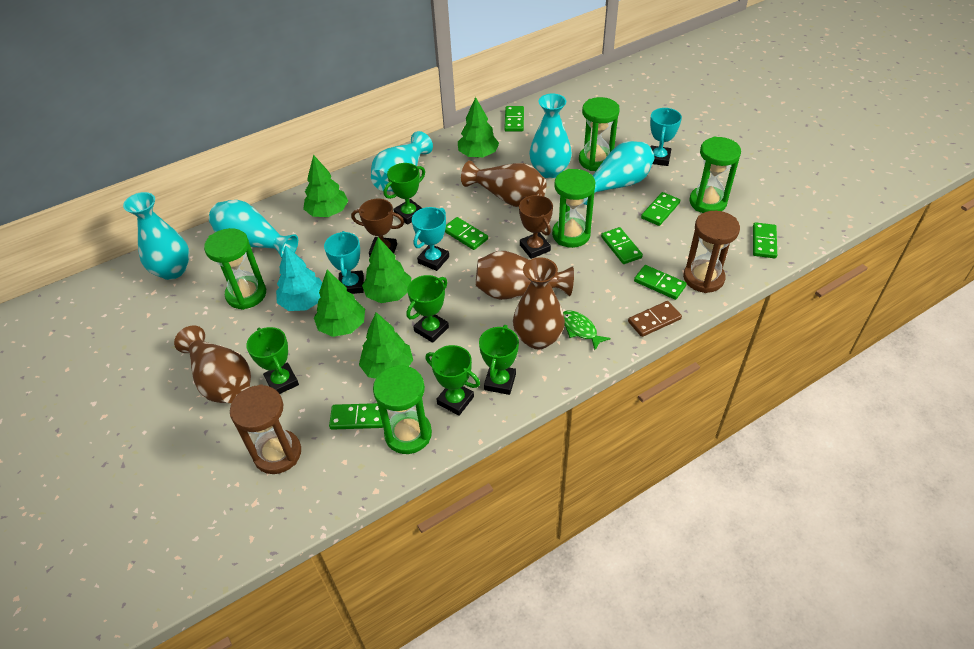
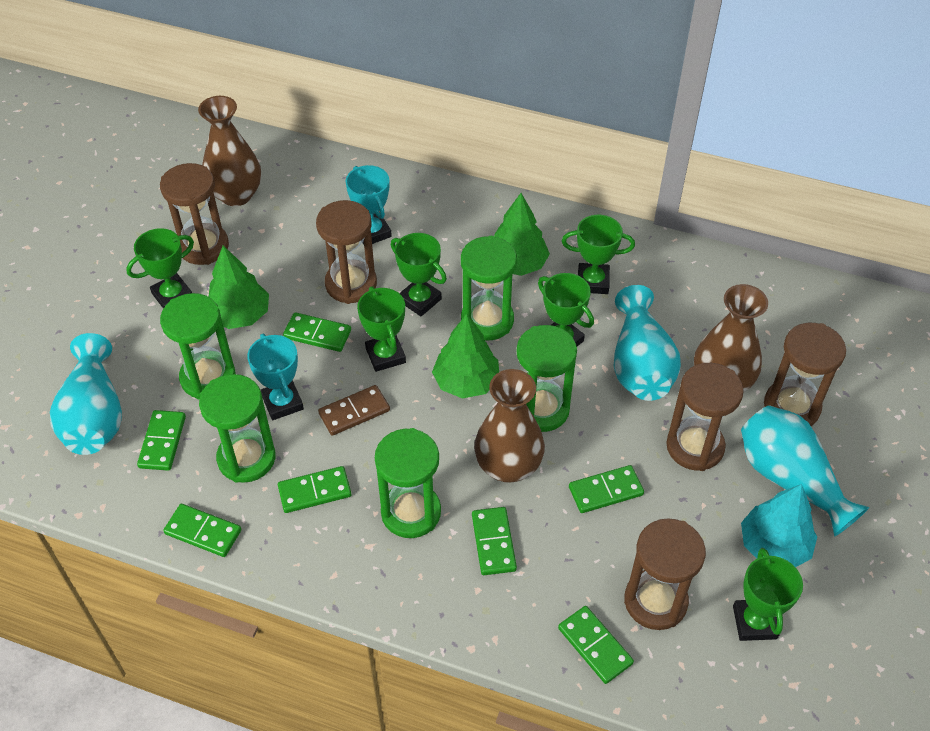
brown hourglass: 2 -> 5
brown trophy: 2 -> 0
brown vase: 4 -> 3
green fish: 1 -> 0
green tree: 5 -> 3
green trophy: 5 -> 6
turquoise trophy: 3 -> 2
turquoise vase: 5 -> 3

